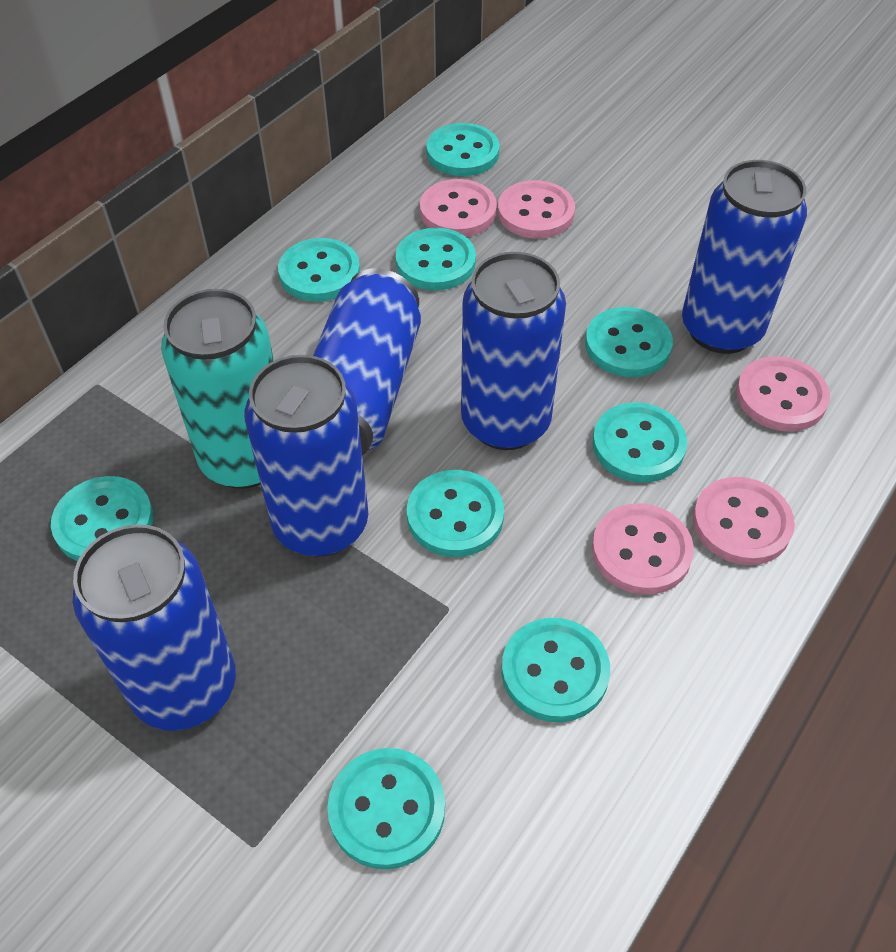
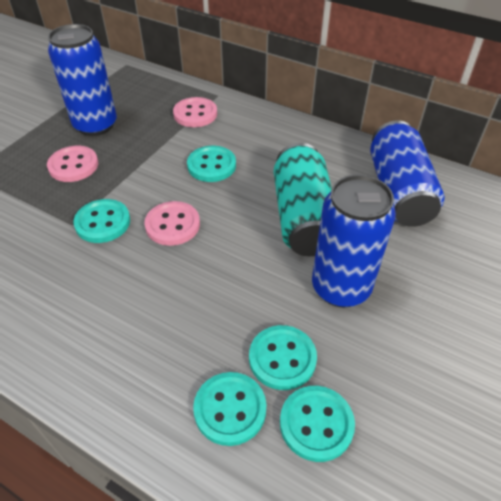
blue can: 5 -> 3
pink button: 5 -> 3
turquoise button: 9 -> 5

